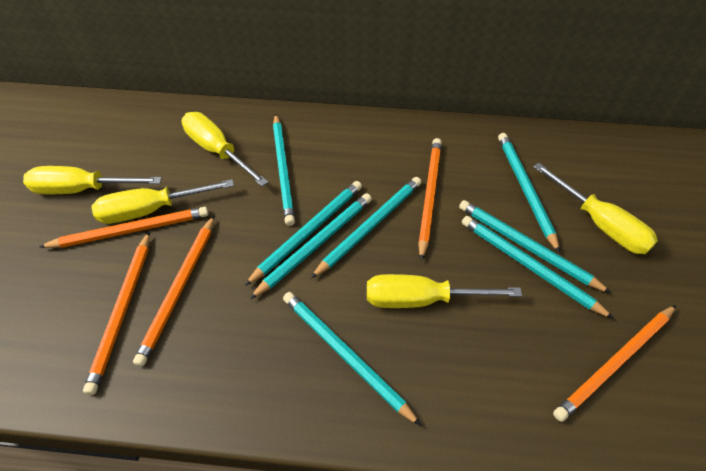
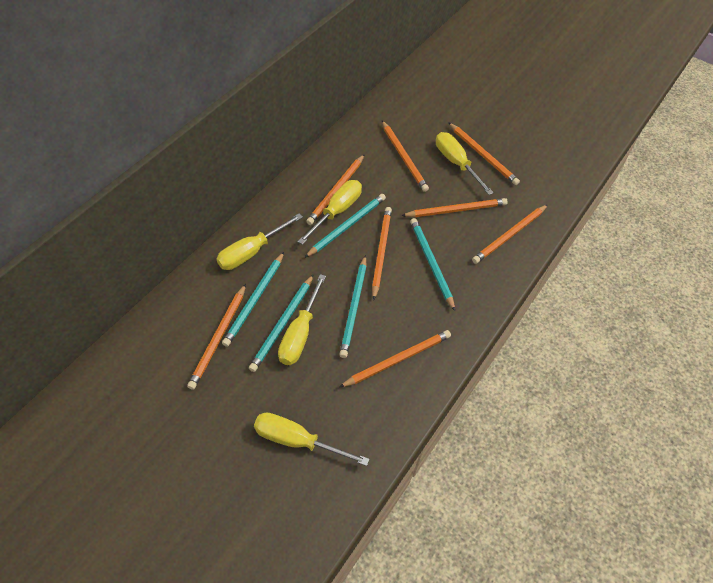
orange pencil: 5 -> 8
turquoise pencil: 8 -> 5

